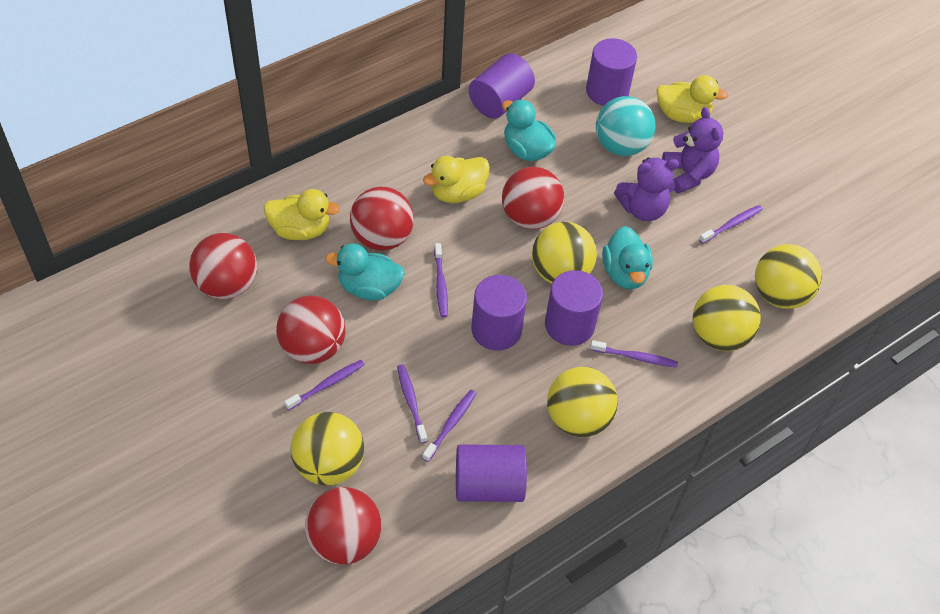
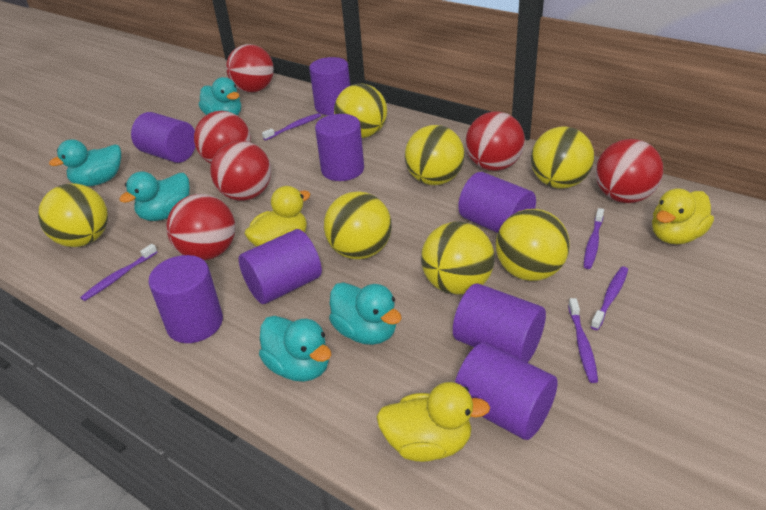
purple cylinder: 5 -> 8
purple teddy bear: 2 -> 0
purple toothbrush: 6 -> 5
red ball: 5 -> 6
turquoise ball: 1 -> 0
turquoise duck: 3 -> 5
yellow ball: 5 -> 7

